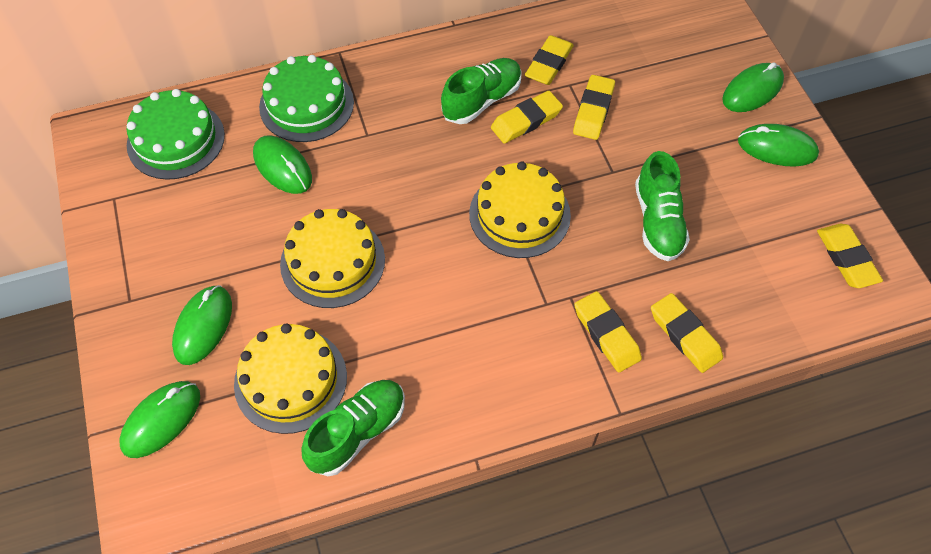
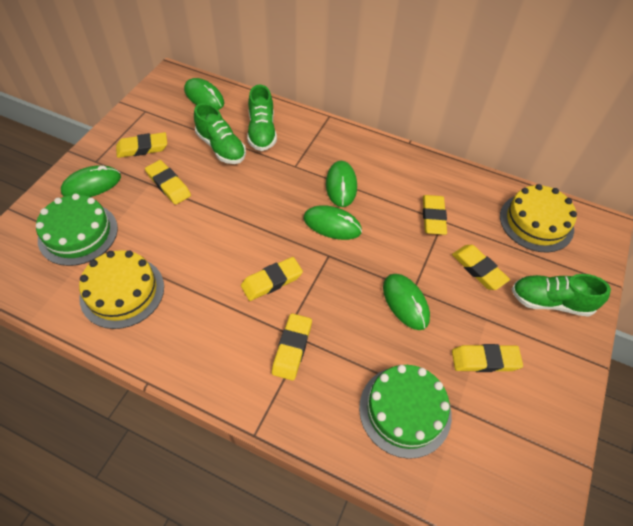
yellow cake: 3 -> 2
yellow eraser: 6 -> 7

